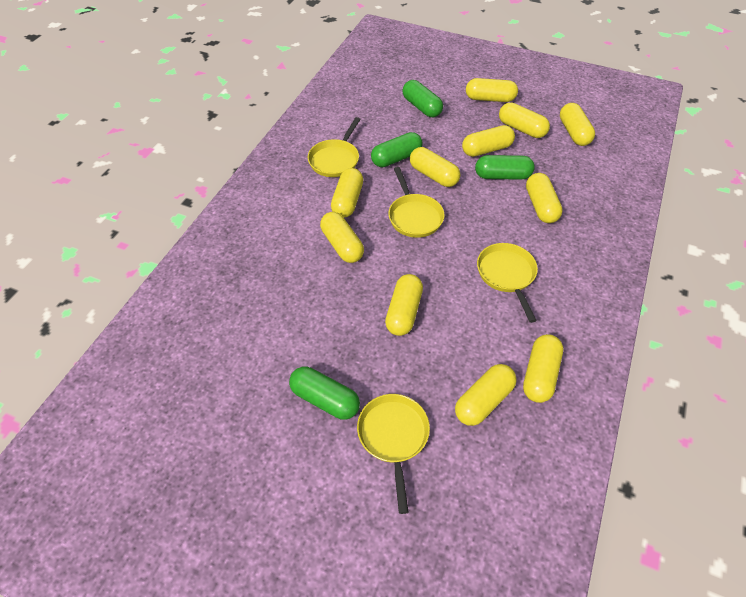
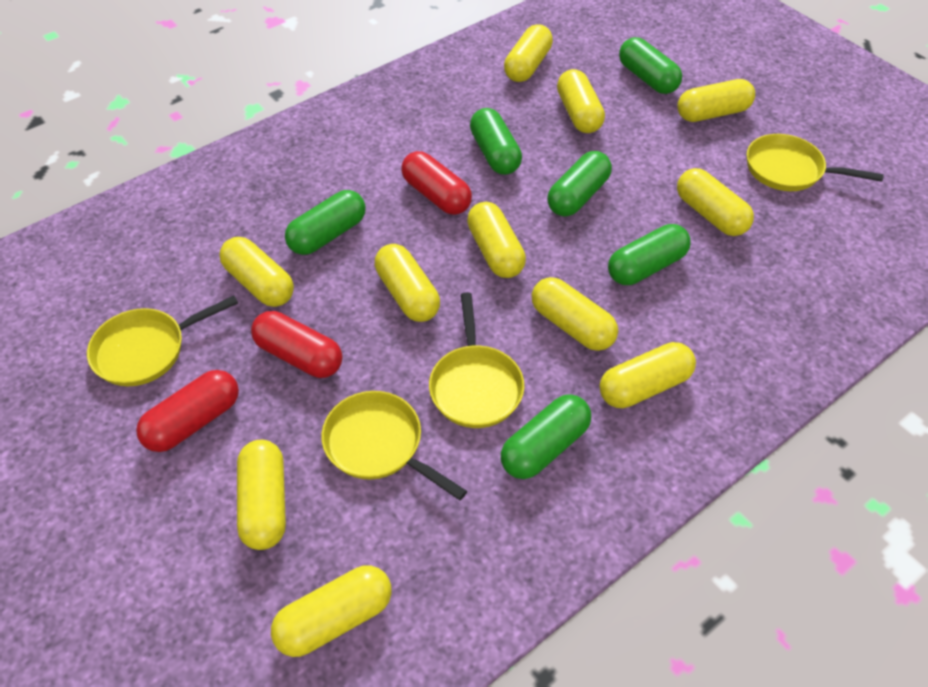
green capsule: 4 -> 6
red capsule: 0 -> 3

